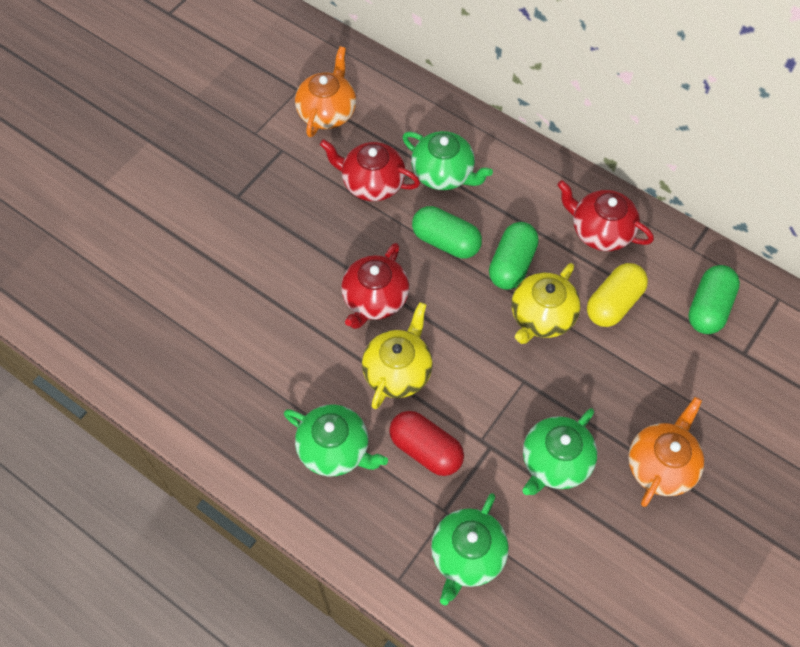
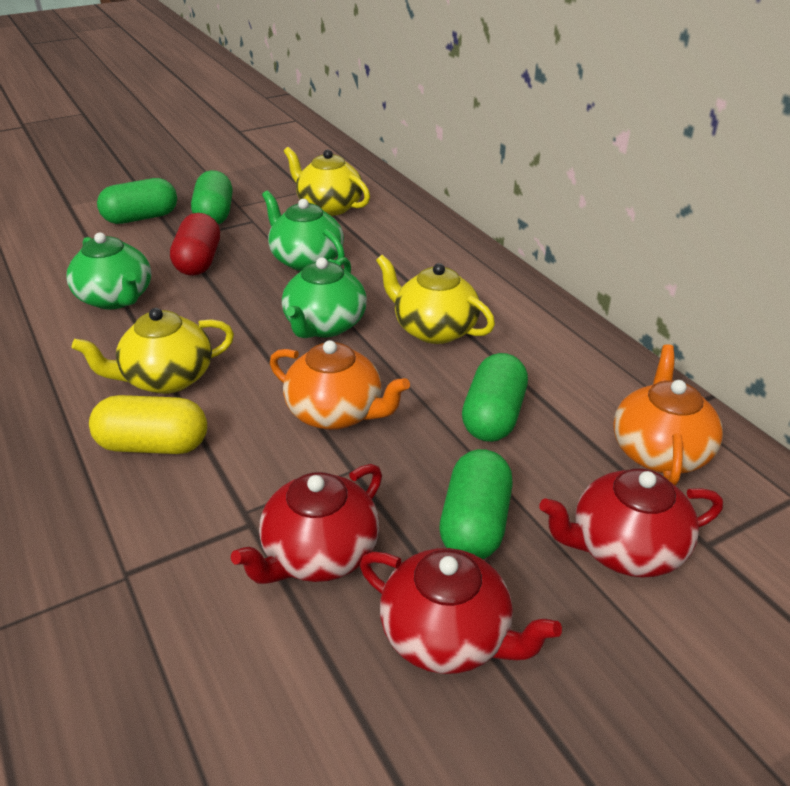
green capsule: 3 -> 4
green teapot: 4 -> 3
yellow teapot: 2 -> 3

